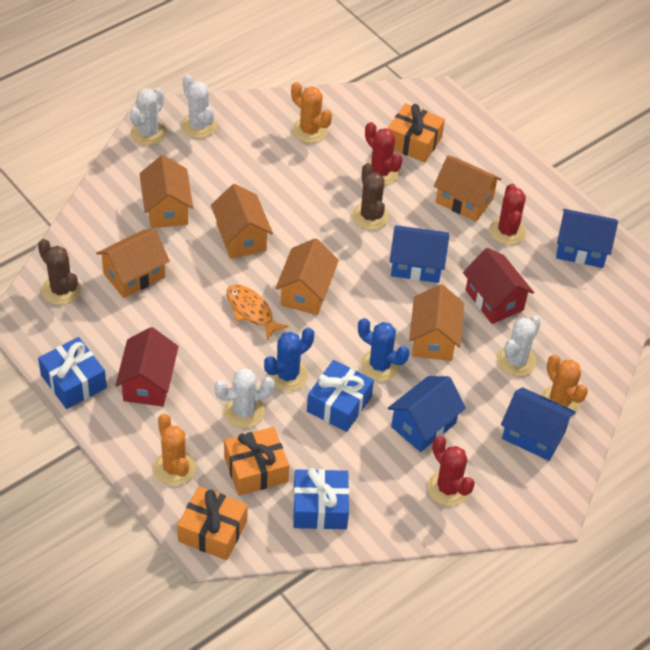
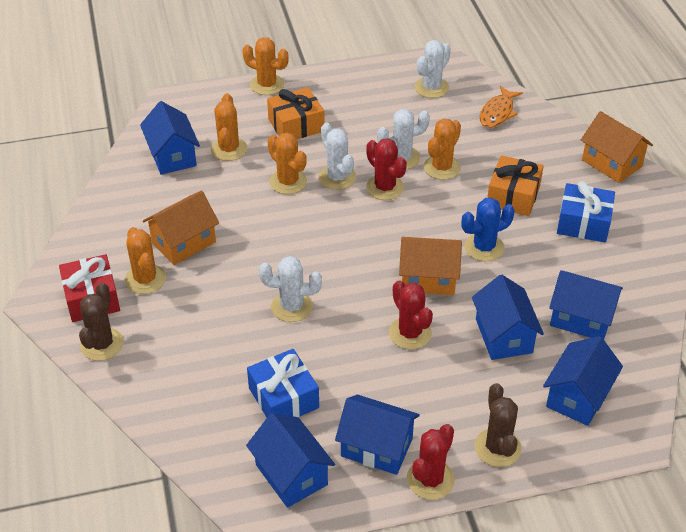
blue cactus: 2 -> 1
blue gift: 3 -> 2
blue house: 4 -> 6
orange cactus: 3 -> 5
orange gift: 3 -> 2
orange house: 6 -> 3
red gift: 0 -> 1
red house: 2 -> 0

